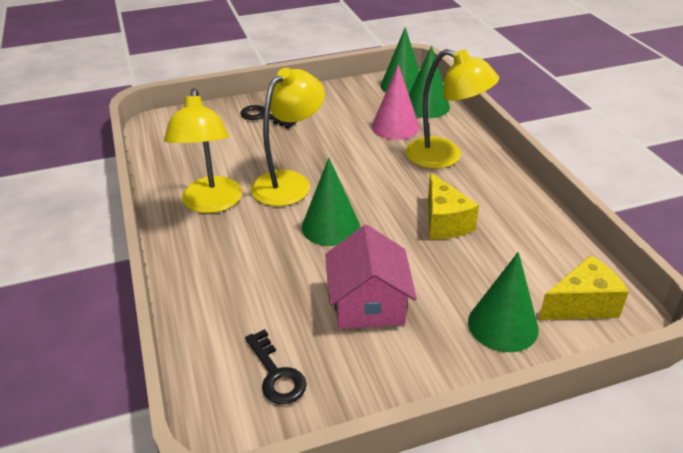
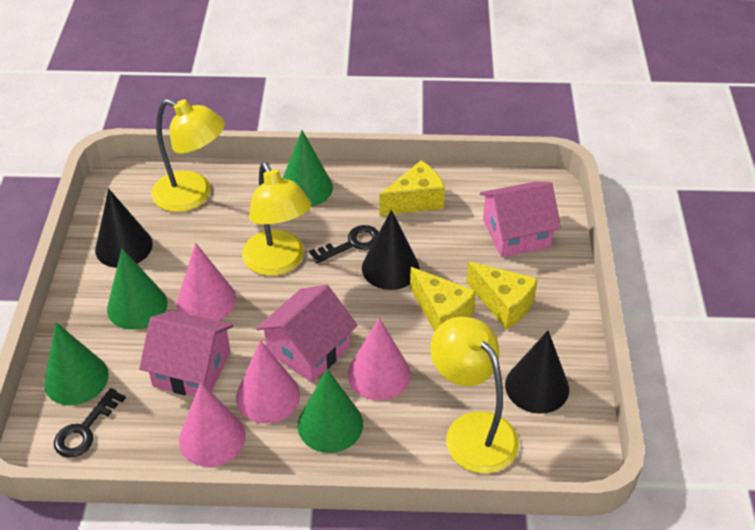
black cone: 0 -> 3
pink cone: 1 -> 4
pink house: 1 -> 3
yellow cheese: 2 -> 3

